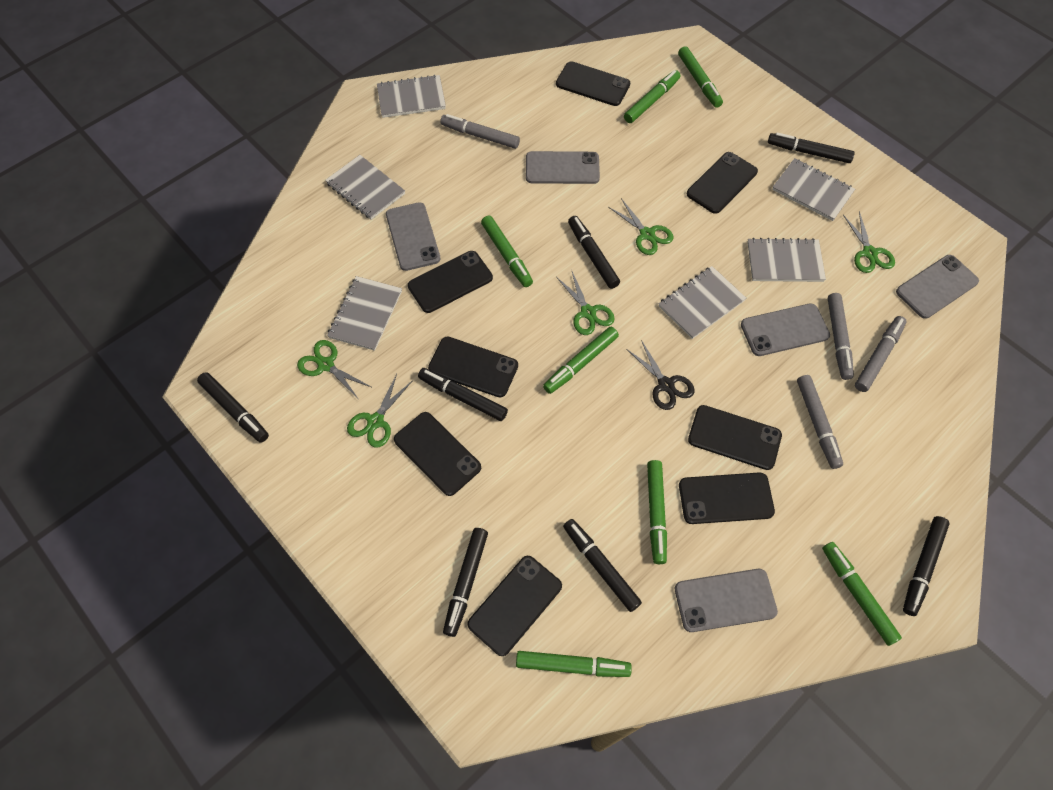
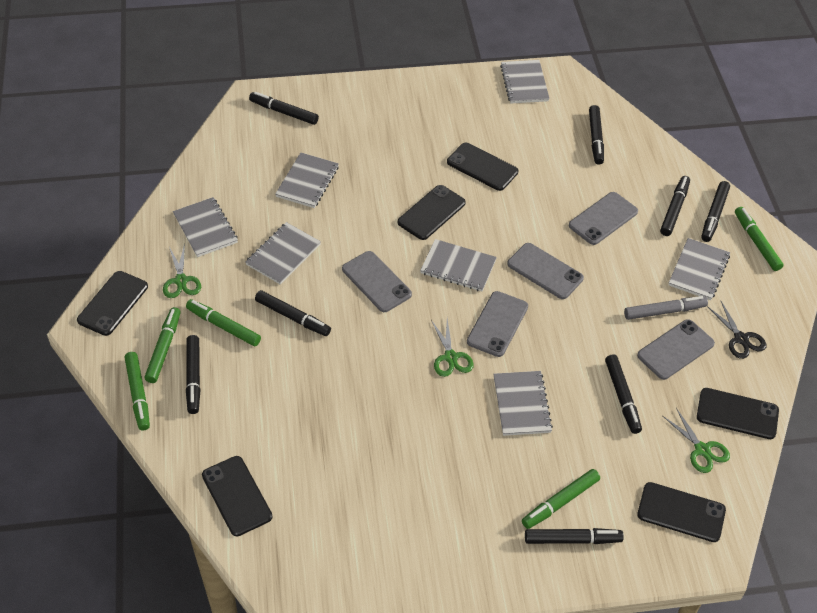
black marker: 7 -> 8
black phone: 8 -> 6
green marker: 7 -> 5
green scissors: 5 -> 3
grey marker: 4 -> 1
grey notebook: 6 -> 7

